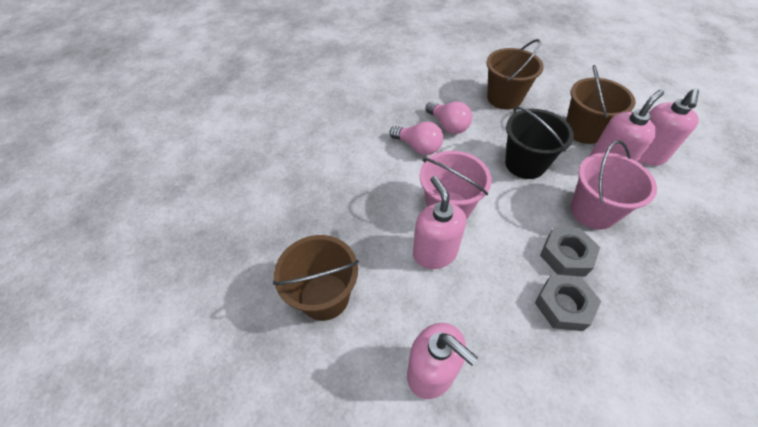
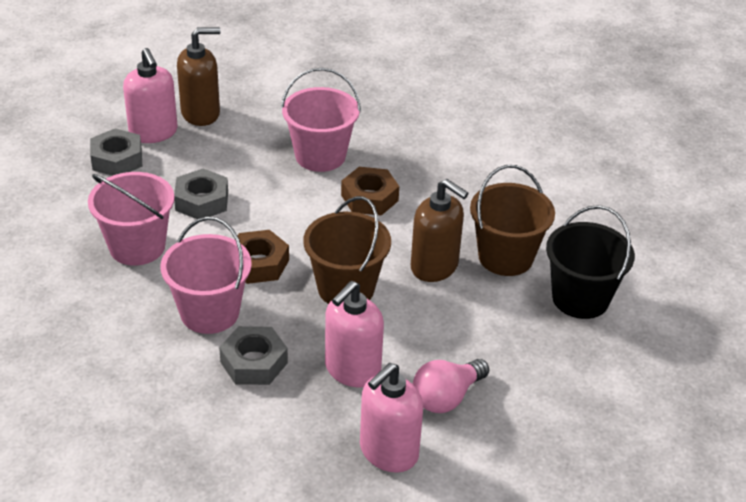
brown bucket: 3 -> 2
brown nut: 0 -> 2
brown soap dispenser: 0 -> 2
grey nut: 2 -> 3
pink bucket: 2 -> 3
pink light bulb: 2 -> 1
pink soap dispenser: 4 -> 3

